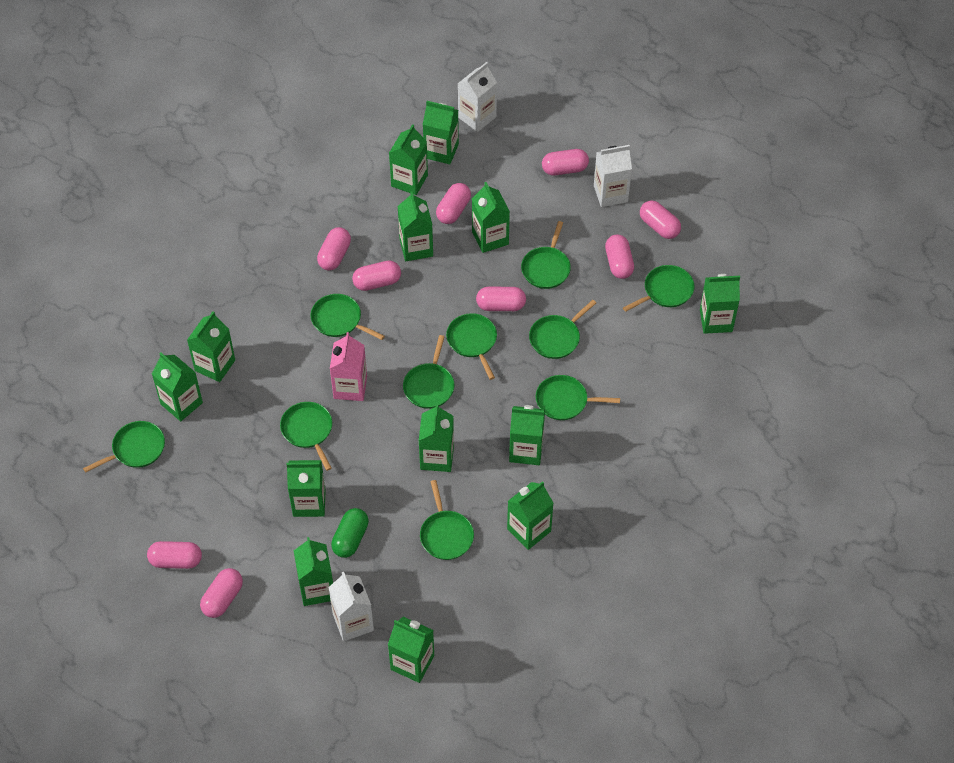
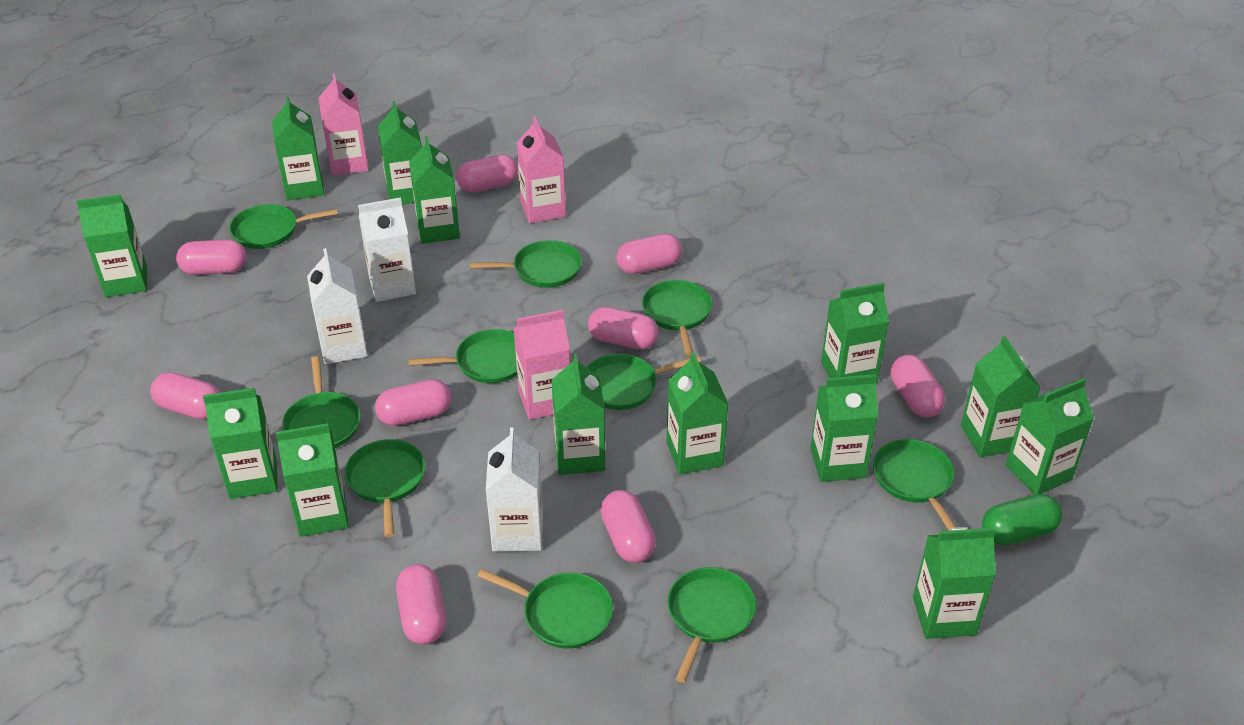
pink carton: 1 -> 3

